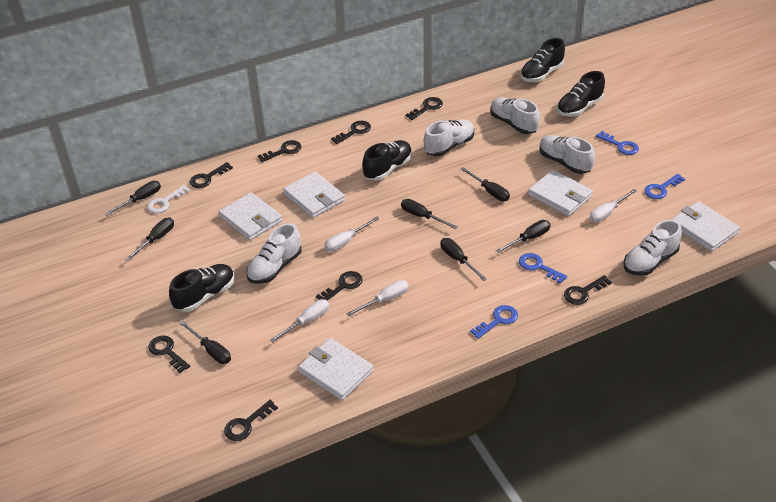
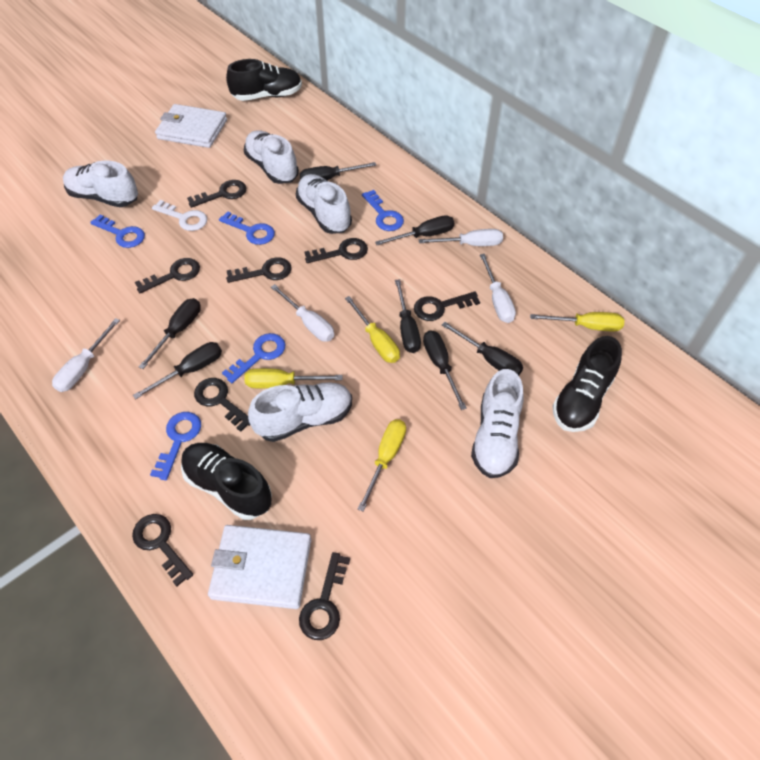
black shoe: 4 -> 3
blue key: 4 -> 5
white wallet: 5 -> 2
yellow screwdriver: 0 -> 4

